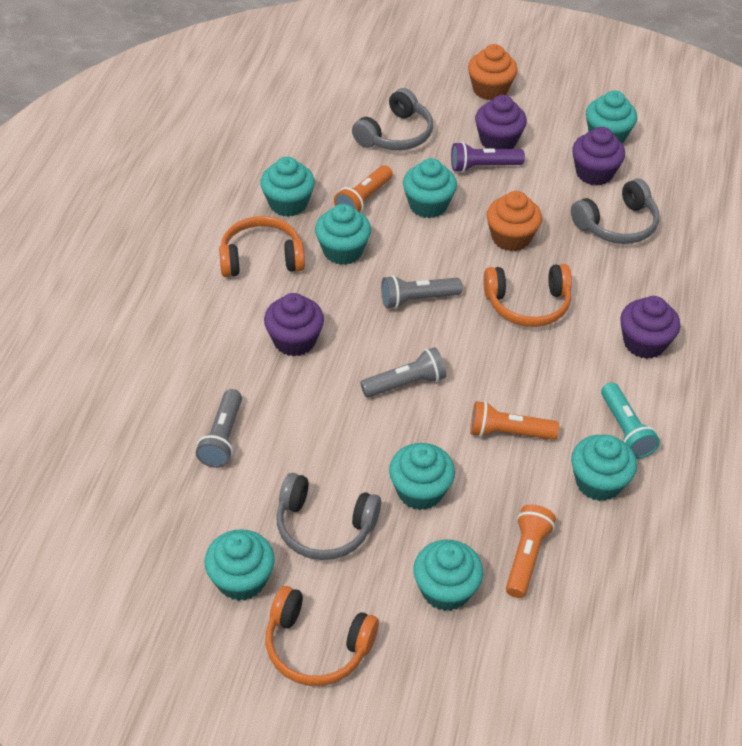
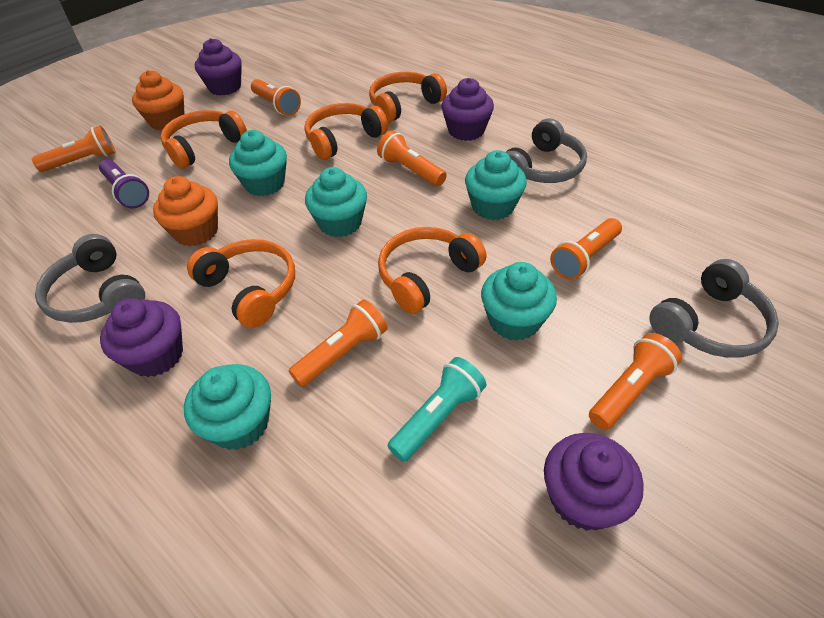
grey flashlight: 3 -> 0
orange flashlight: 3 -> 6
orange headphones: 3 -> 5
turquoise cupcake: 8 -> 5

